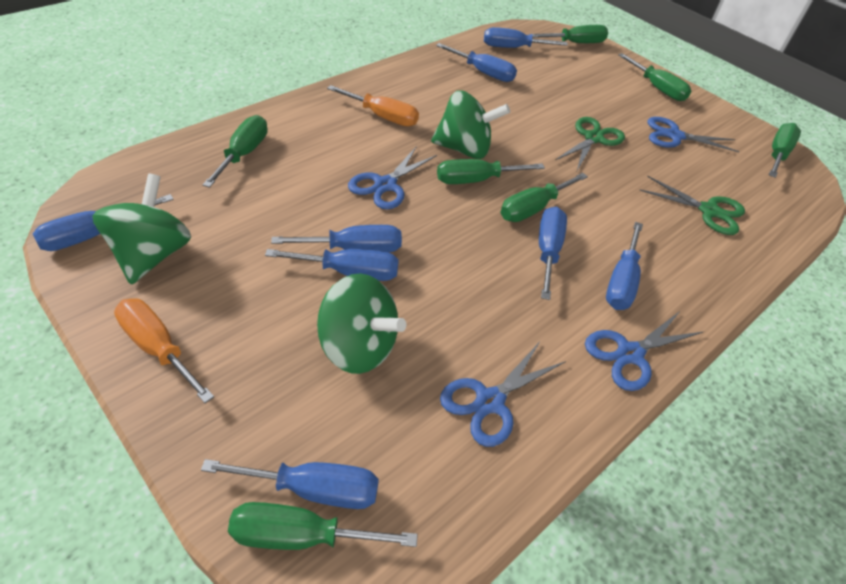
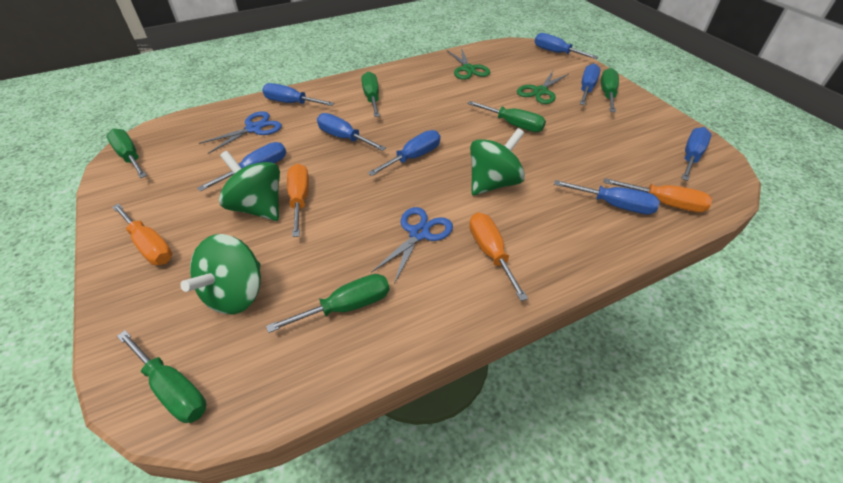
blue scissors: 4 -> 2
green screwdriver: 7 -> 6
orange screwdriver: 2 -> 4

